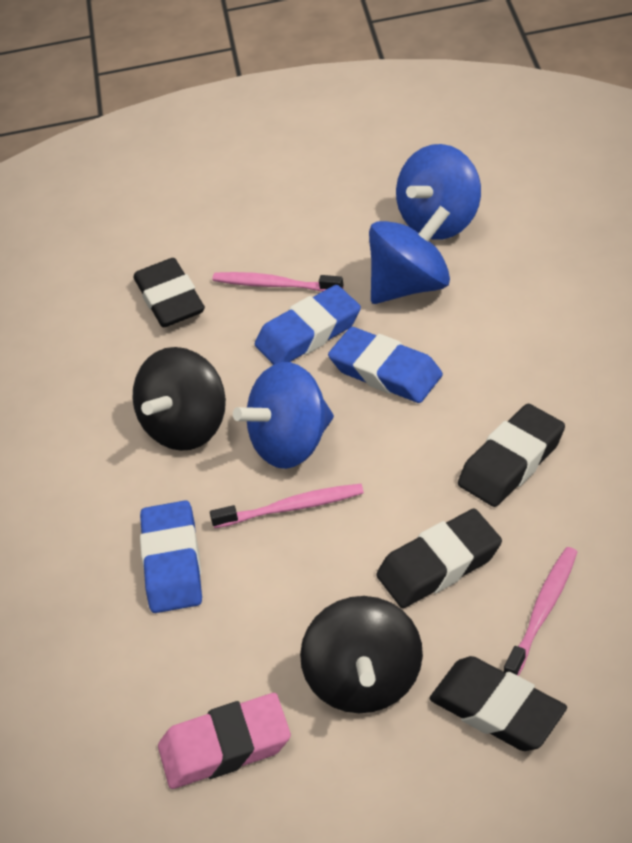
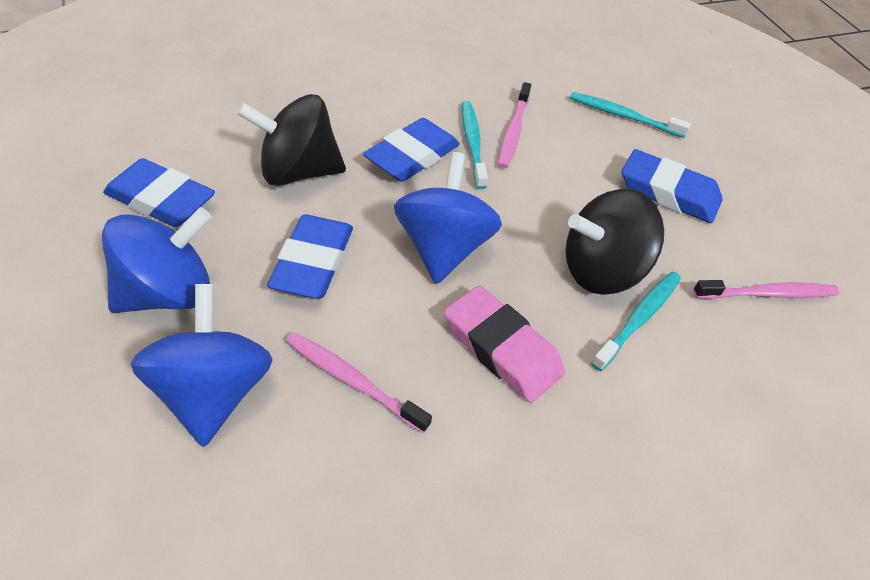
black eraser: 4 -> 0
blue eraser: 3 -> 4
turquoise toothbrush: 0 -> 3

